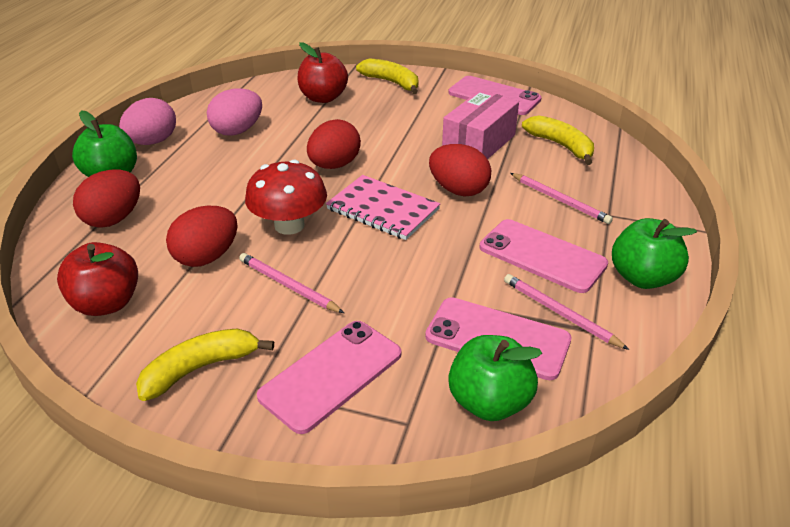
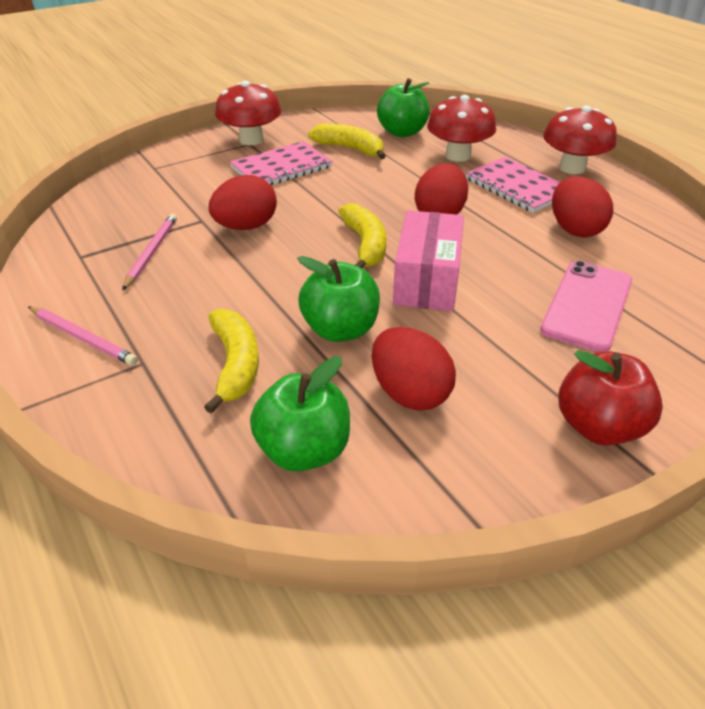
pink egg: 2 -> 0
pink notebook: 1 -> 2
pink pencil: 3 -> 2
pink phone: 4 -> 1
red apple: 2 -> 1
red mushroom: 1 -> 3

